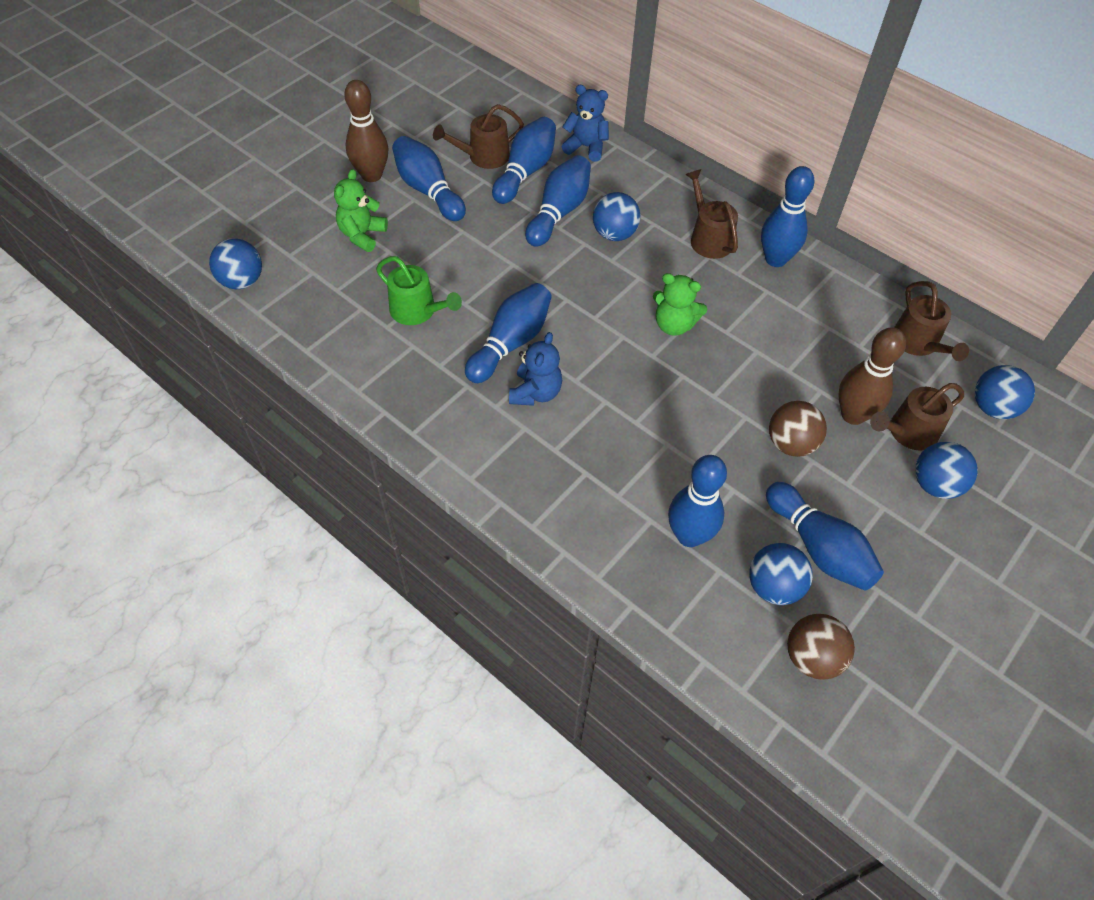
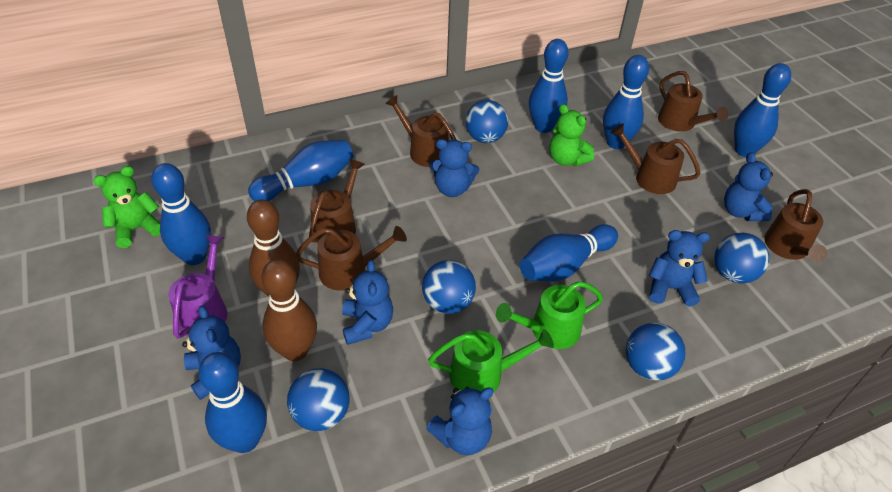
blue teddy bear: 2 -> 6
brown ball: 2 -> 0
brown watering can: 4 -> 6
green watering can: 1 -> 2
purple watering can: 0 -> 1

